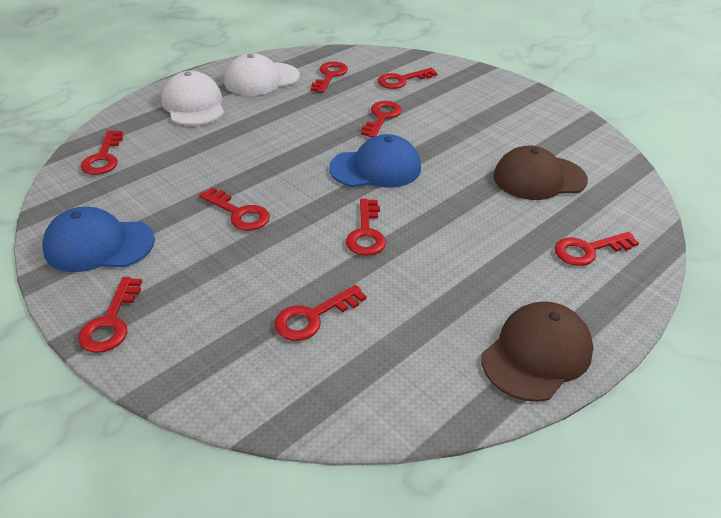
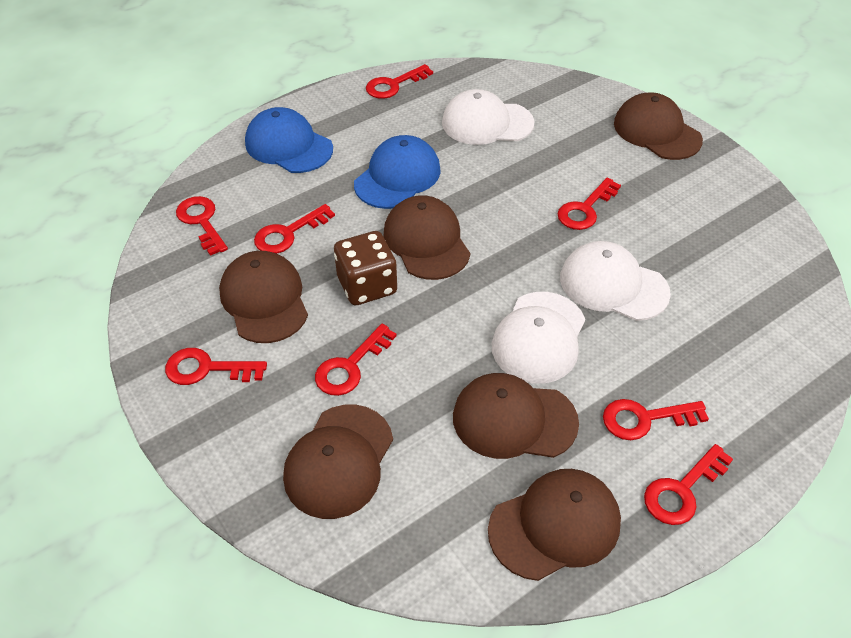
brown cap: 2 -> 6
brown dice: 0 -> 1
red key: 9 -> 8
white cap: 2 -> 3

